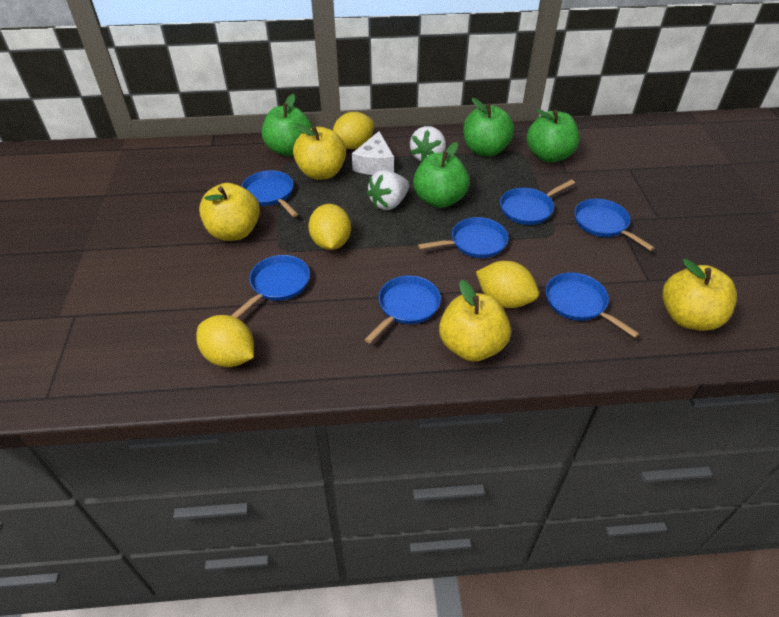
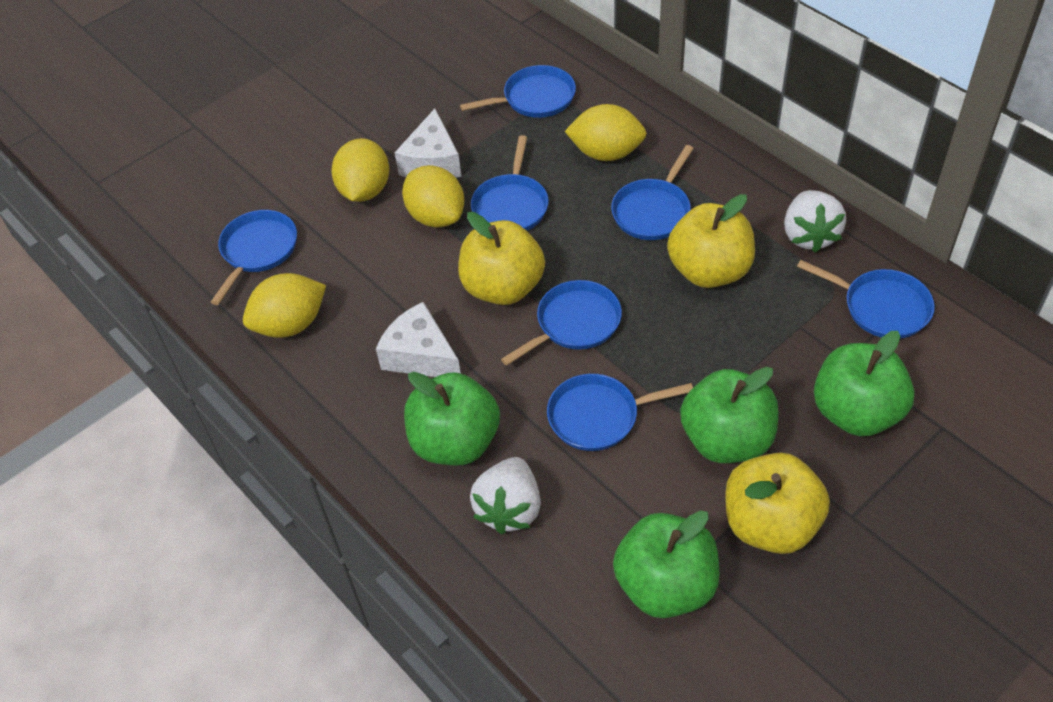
white cheese: 1 -> 2
yellow apple: 4 -> 3

